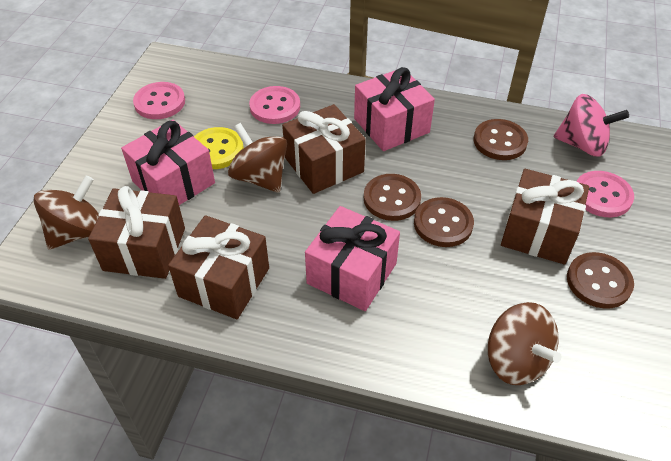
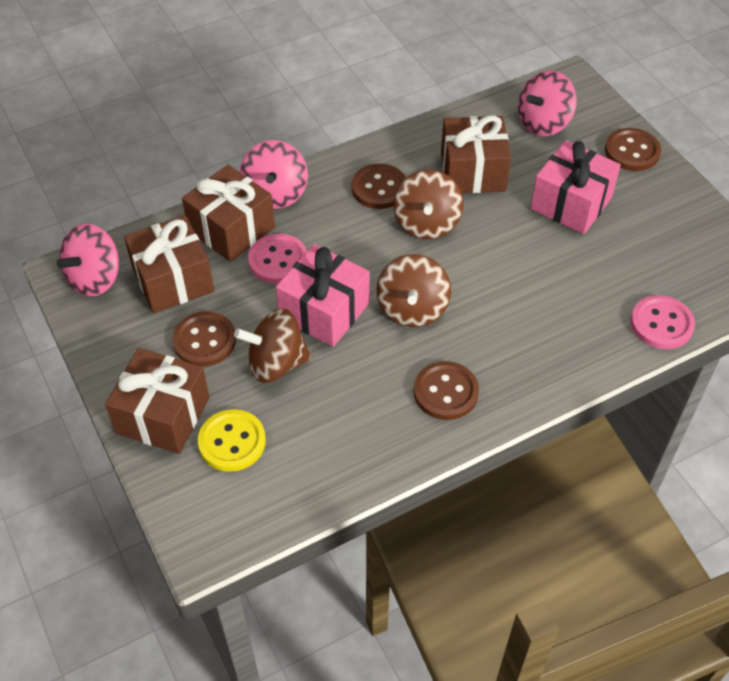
pink button: 3 -> 2
pink gift: 3 -> 2
pink spinning top: 1 -> 3

